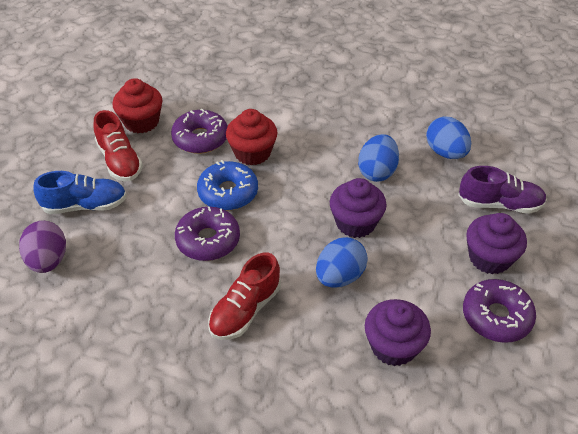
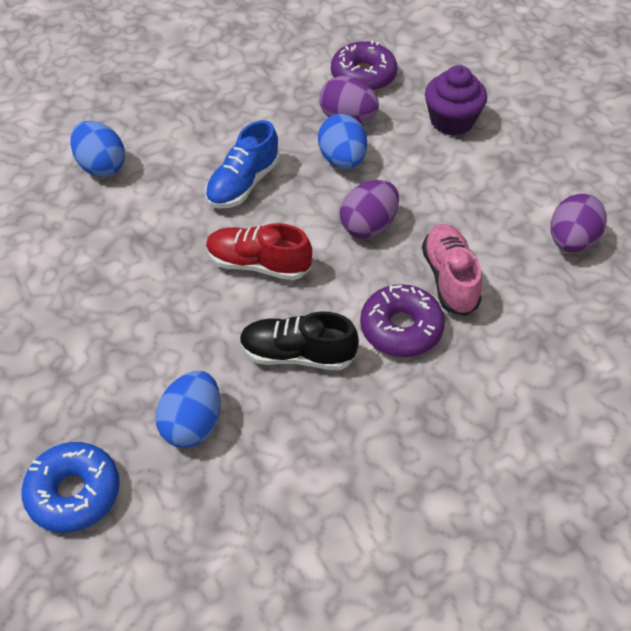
black shoe: 0 -> 1
pink shoe: 0 -> 1
purple cupcake: 3 -> 1
purple donut: 3 -> 2
purple egg: 1 -> 3
purple shoe: 1 -> 0
red cupcake: 2 -> 0
red shoe: 2 -> 1

